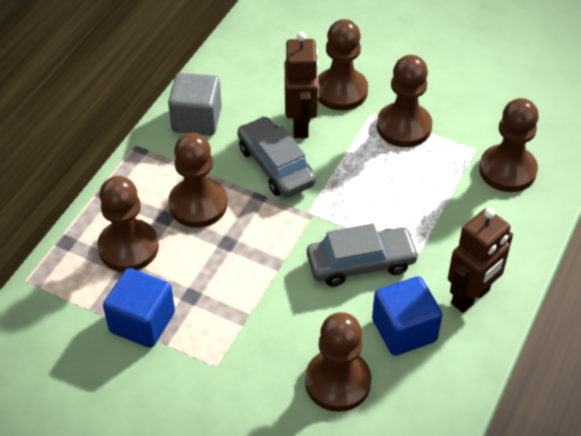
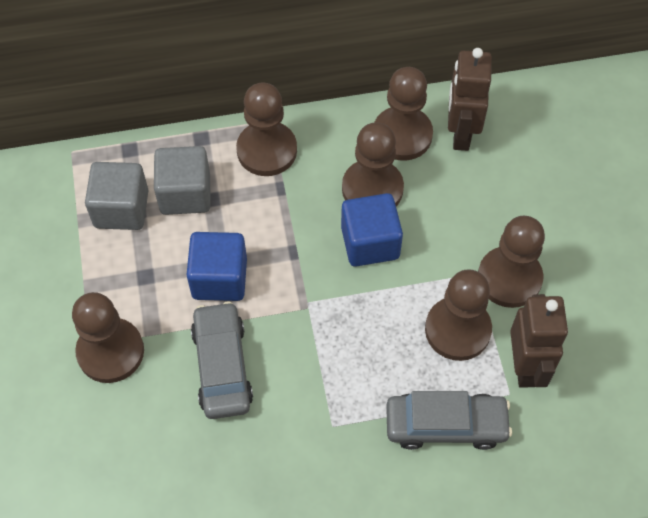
grey cube: 1 -> 2

